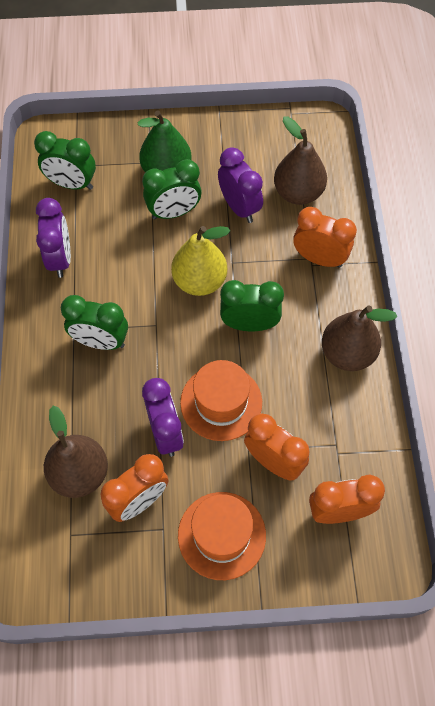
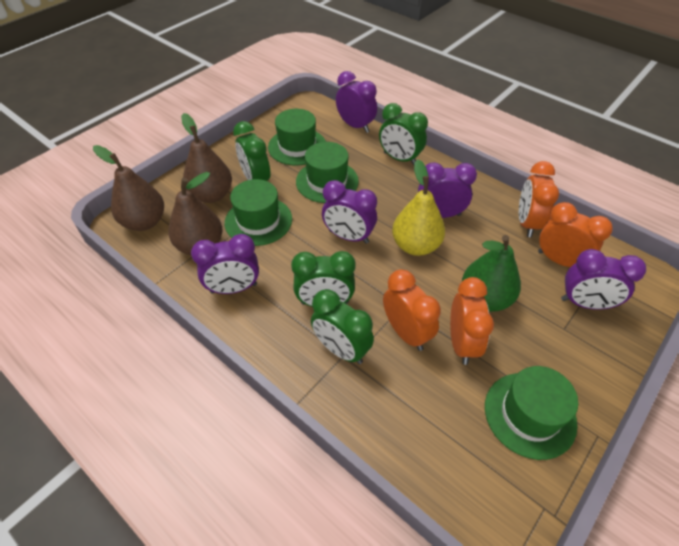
green hat: 0 -> 4
orange hat: 2 -> 0
purple clock: 3 -> 5

